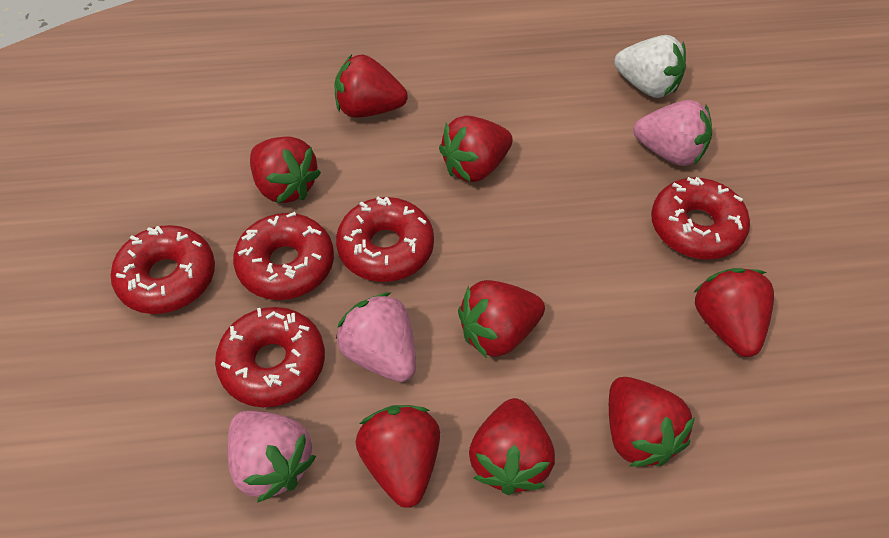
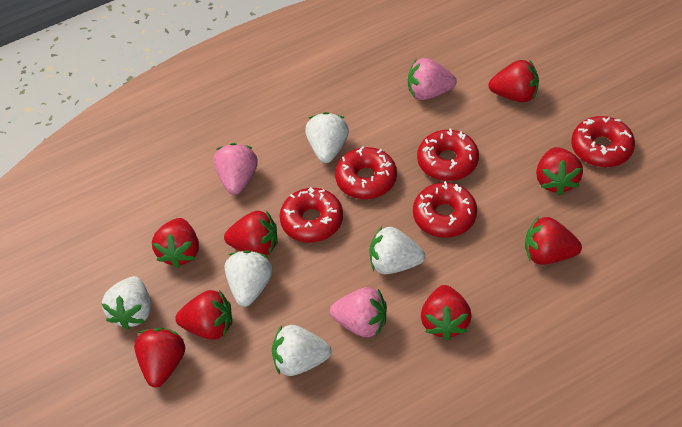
white strawberry: 1 -> 5

